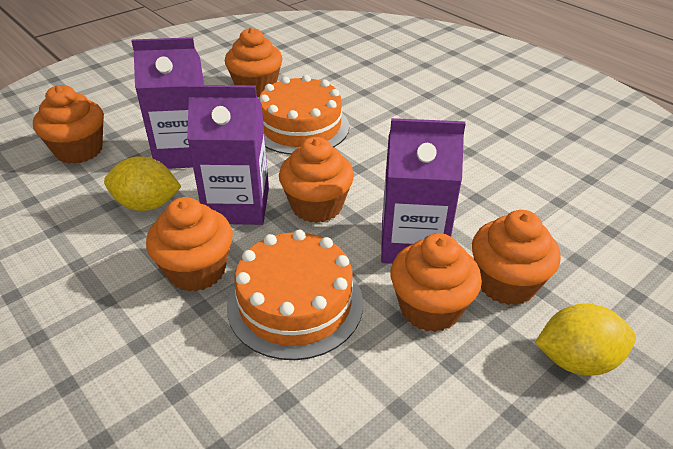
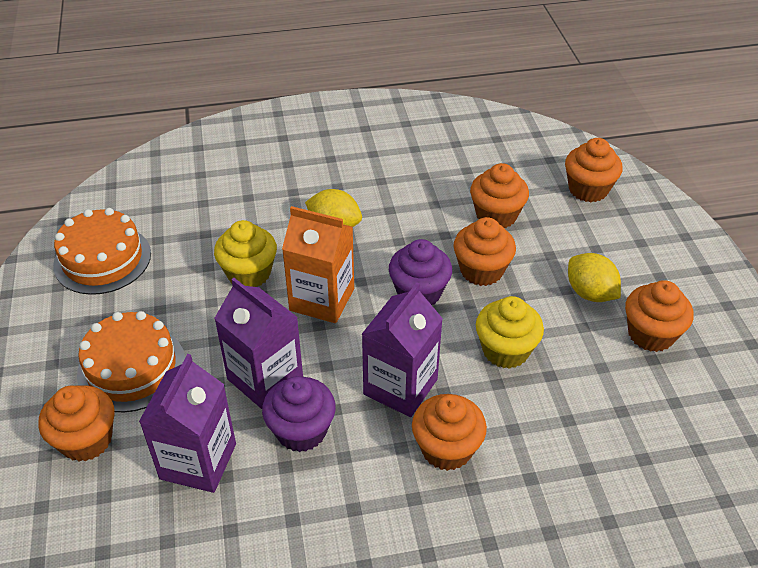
orange carton: 0 -> 1
purple cupcake: 0 -> 2
yellow cupcake: 0 -> 2

